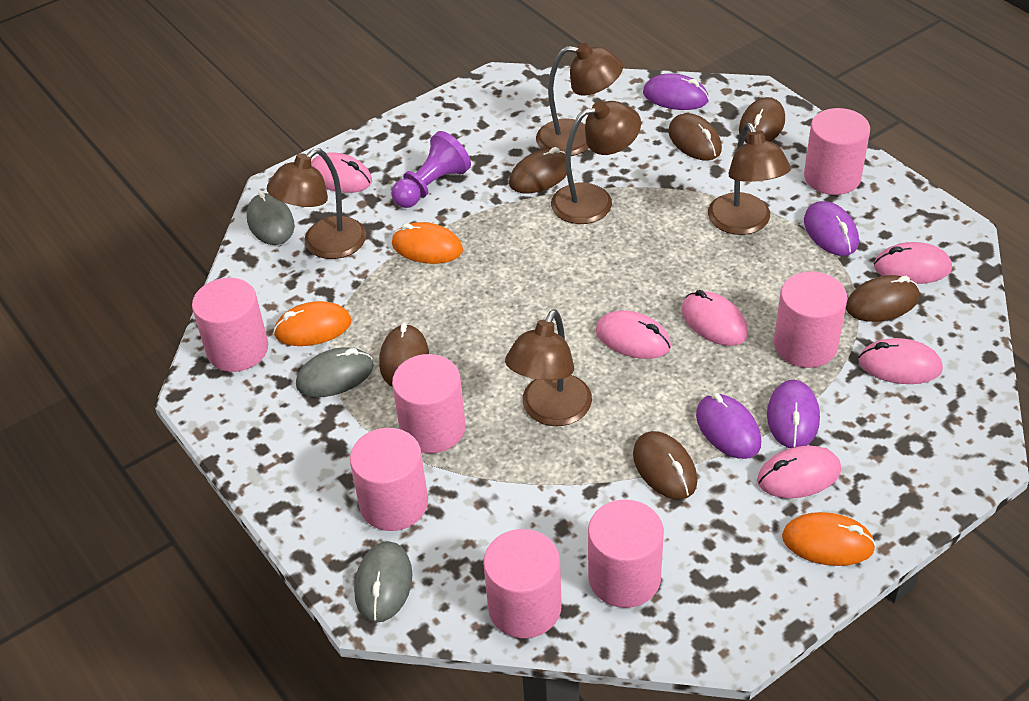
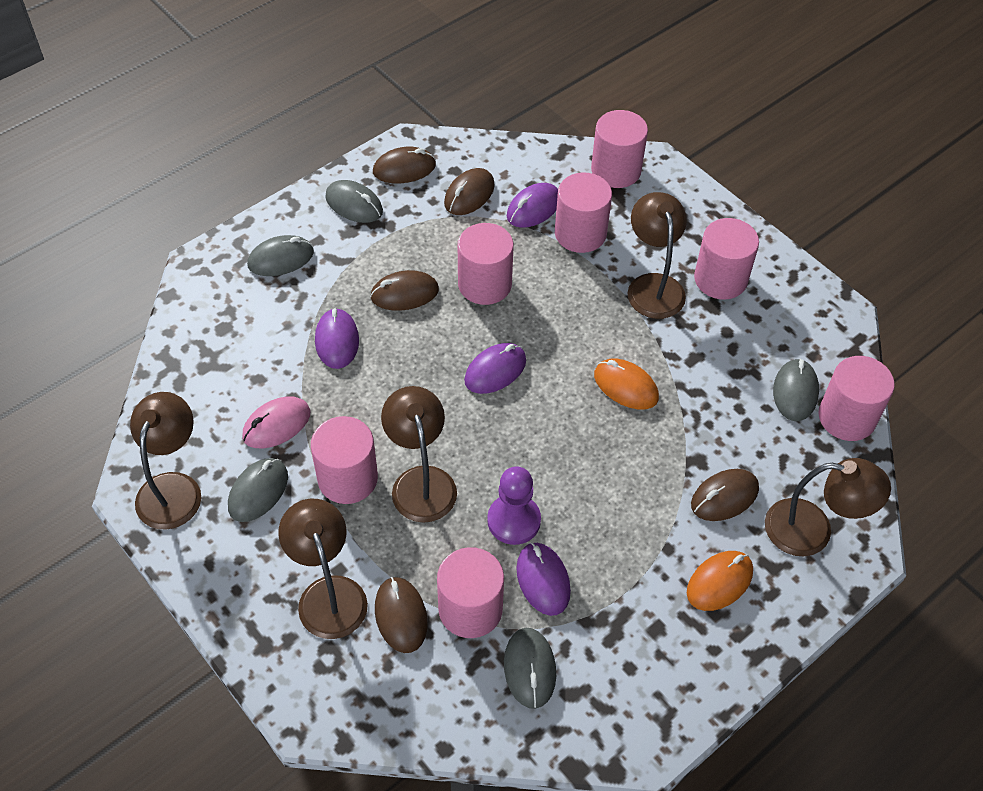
brown mouse: 6 -> 5
grey mouse: 3 -> 5
orange mouse: 3 -> 2
pink mouse: 6 -> 1

